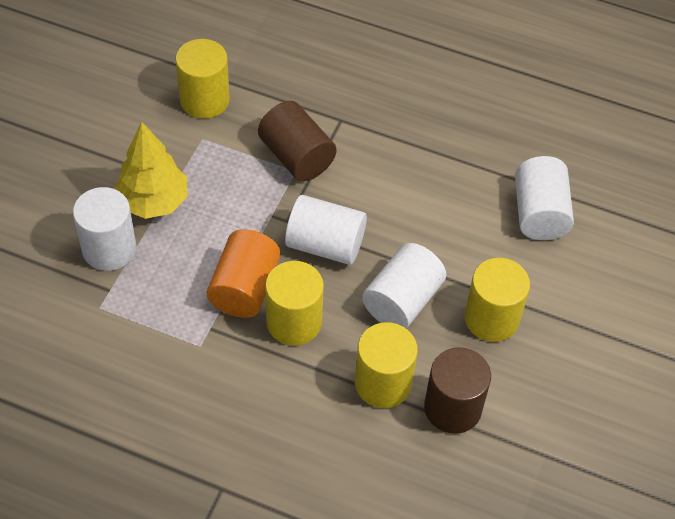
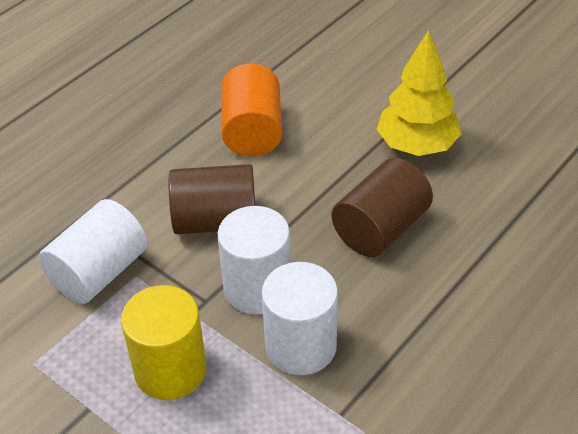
white cylinder: 4 -> 3
yellow cylinder: 4 -> 1

